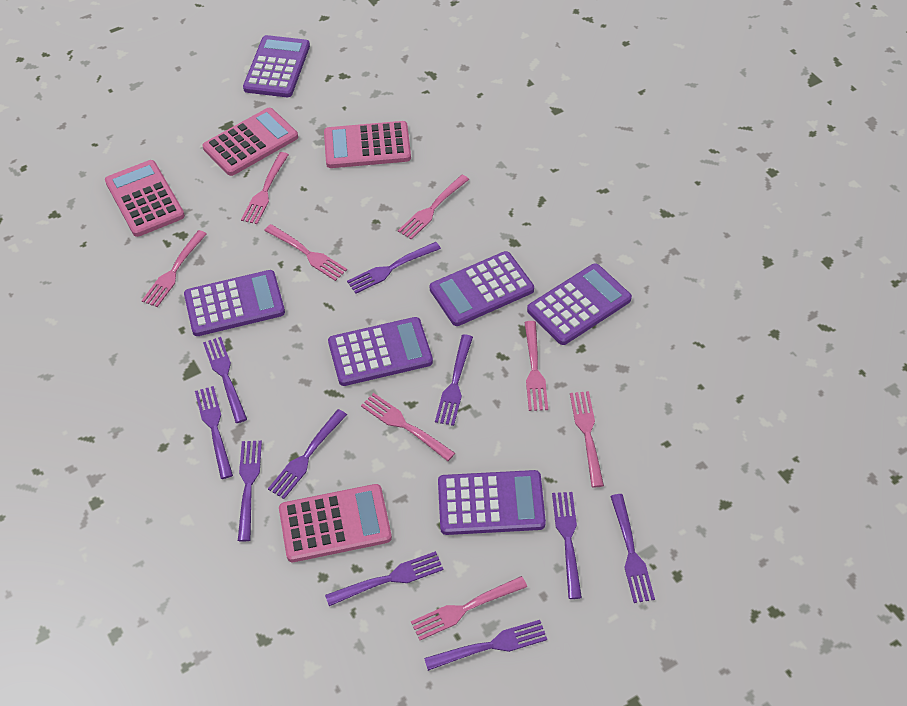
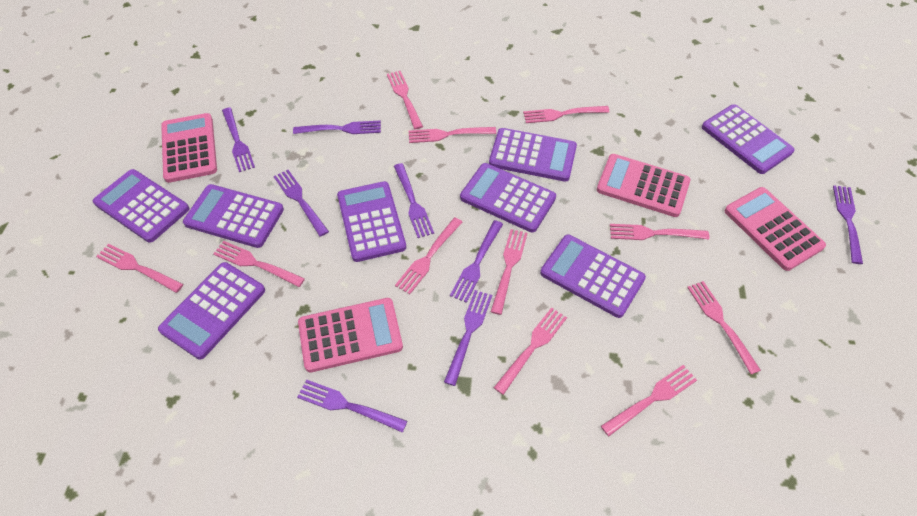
pink fork: 8 -> 11
purple calculator: 6 -> 8
purple fork: 10 -> 8

